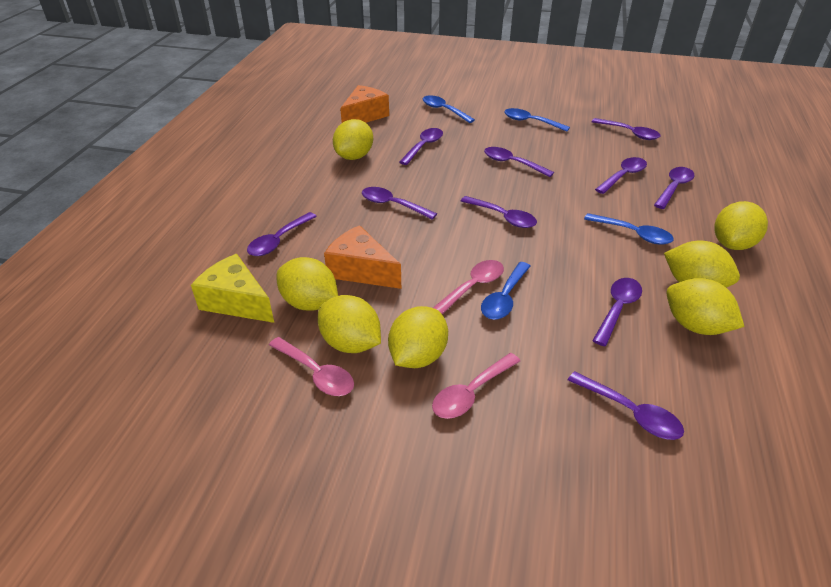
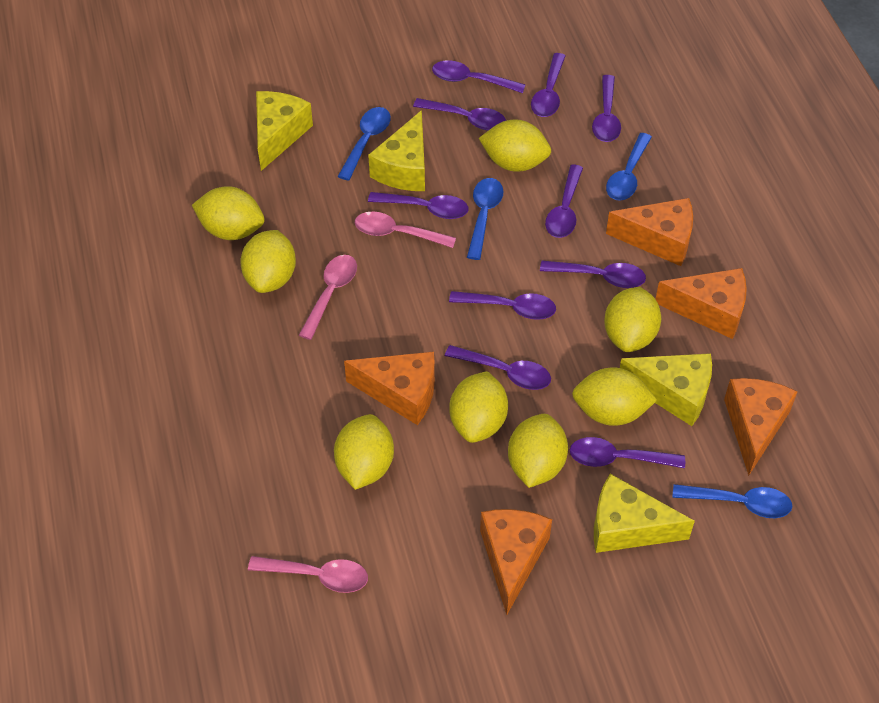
orange cheese: 2 -> 5
yellow cheese: 1 -> 4
yellow lemon: 7 -> 8

